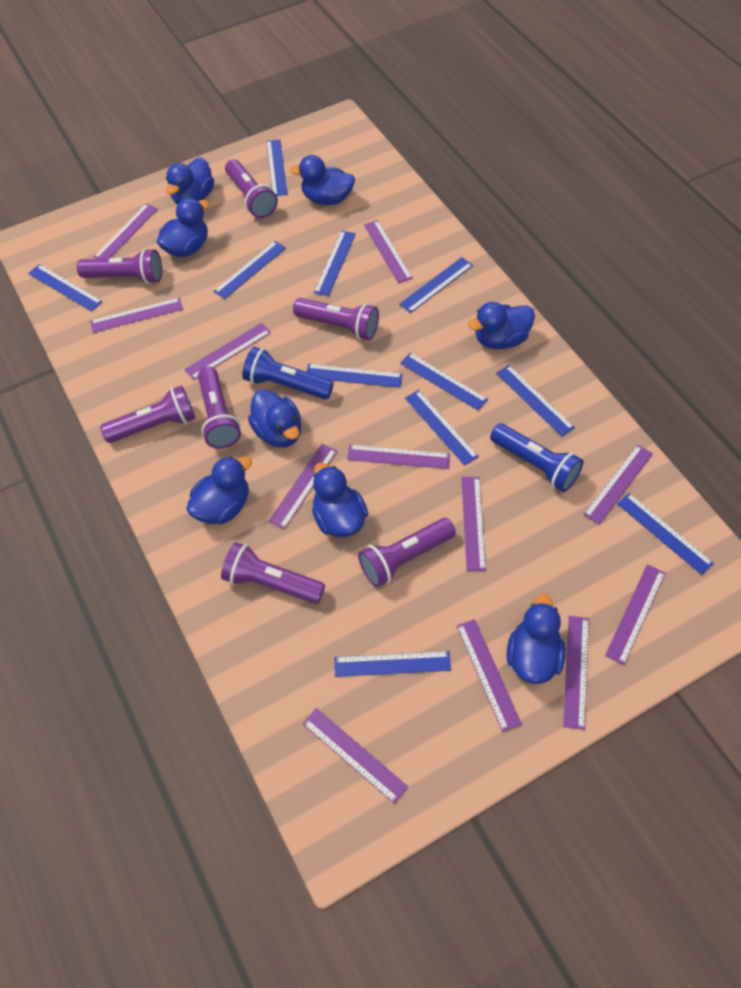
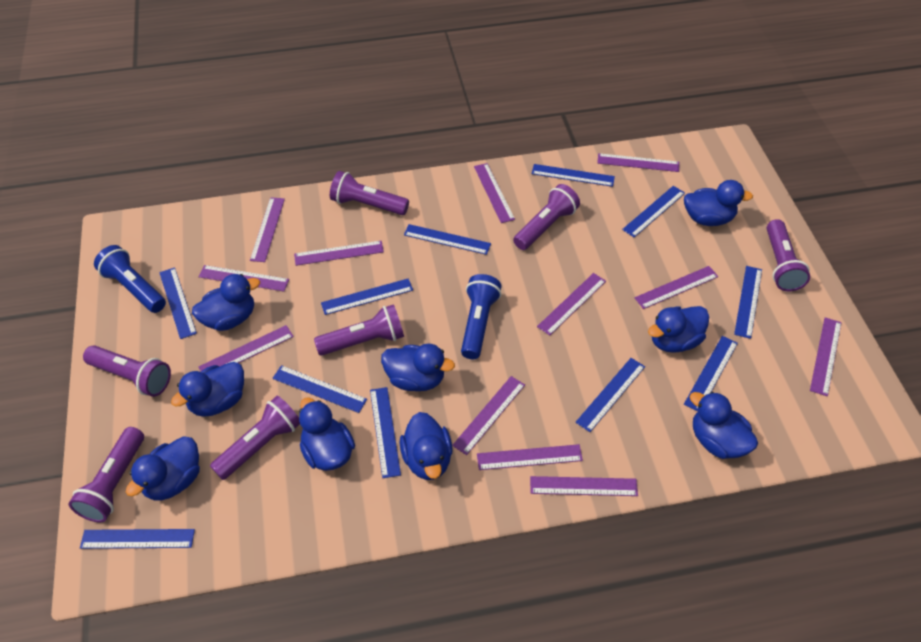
blue duck: 8 -> 9

